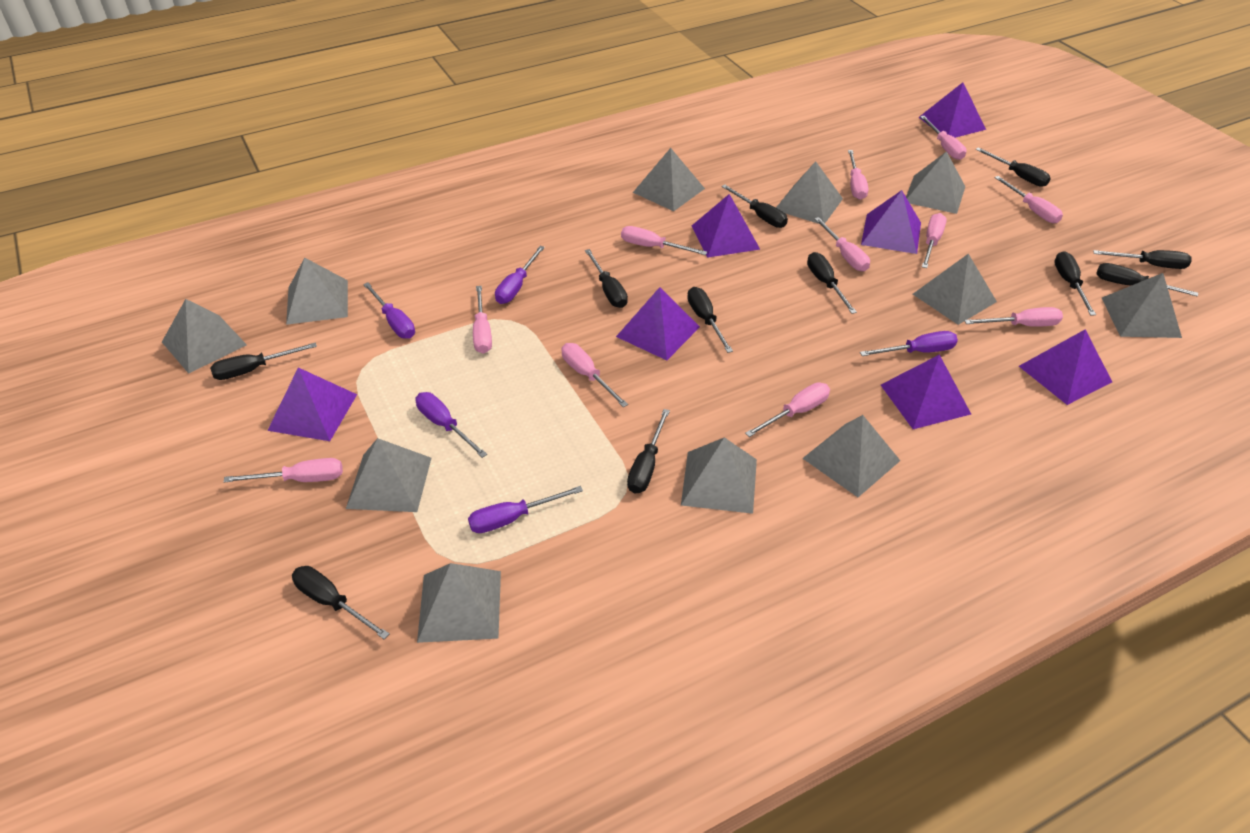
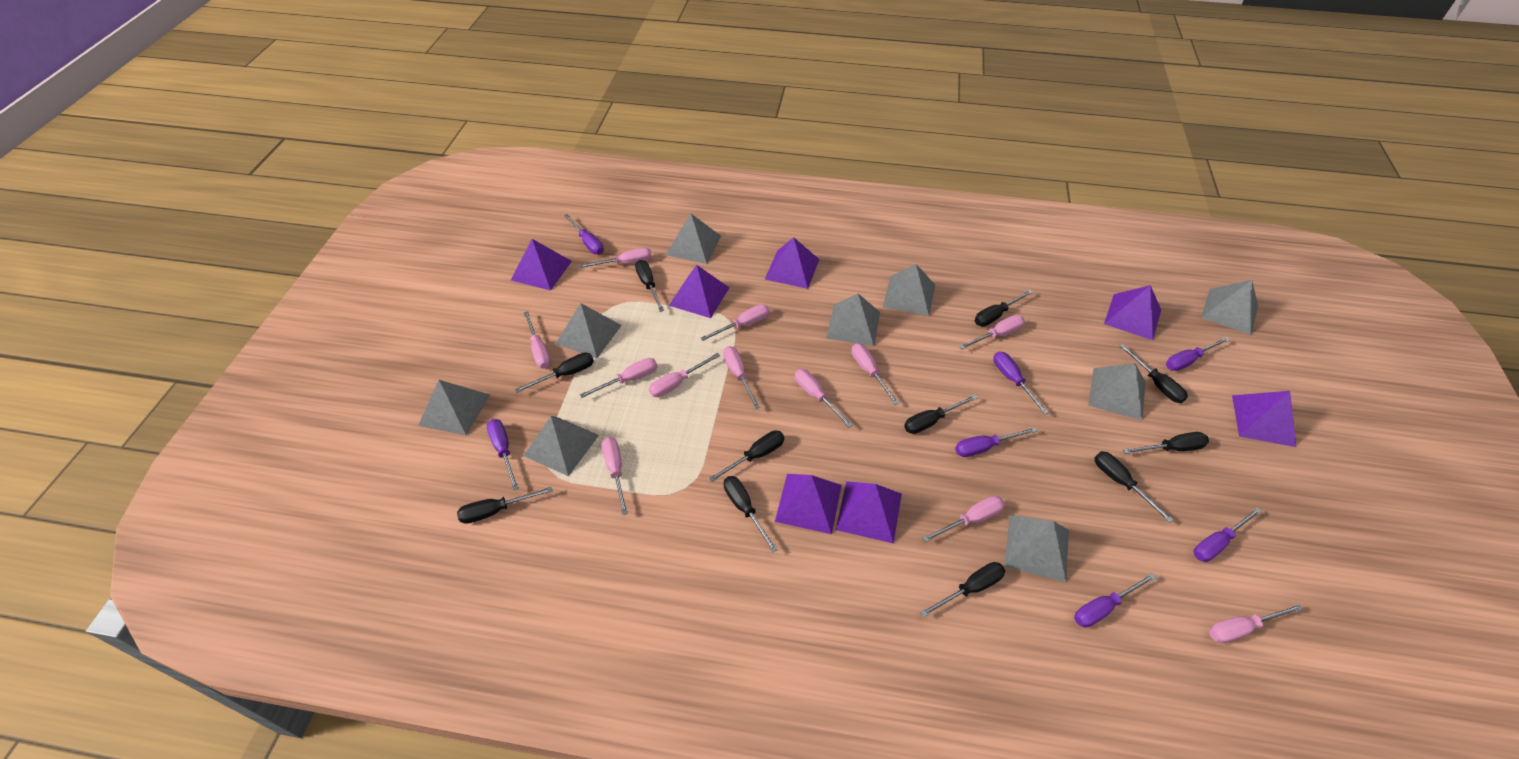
grey pyramid: 11 -> 9
pink screwdriver: 11 -> 12
purple screwdriver: 5 -> 7

